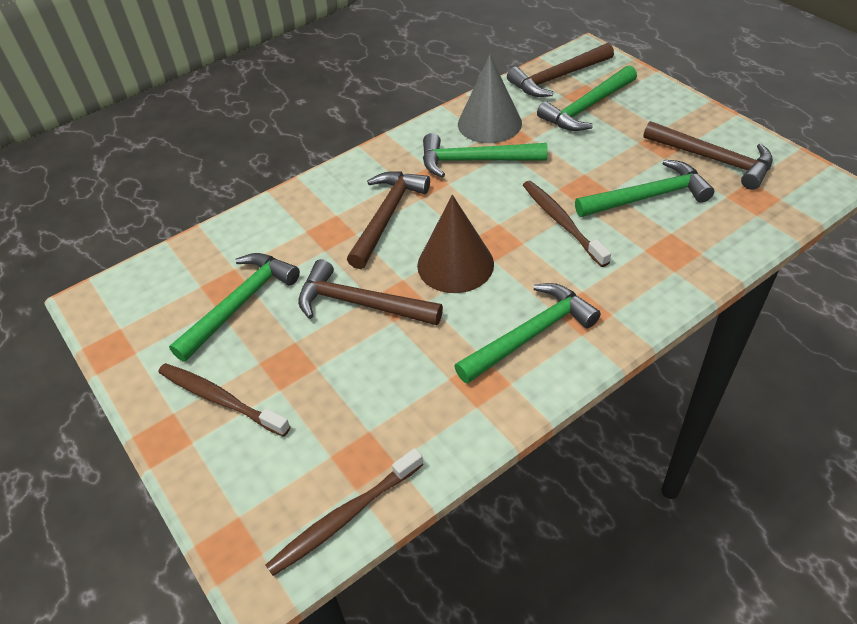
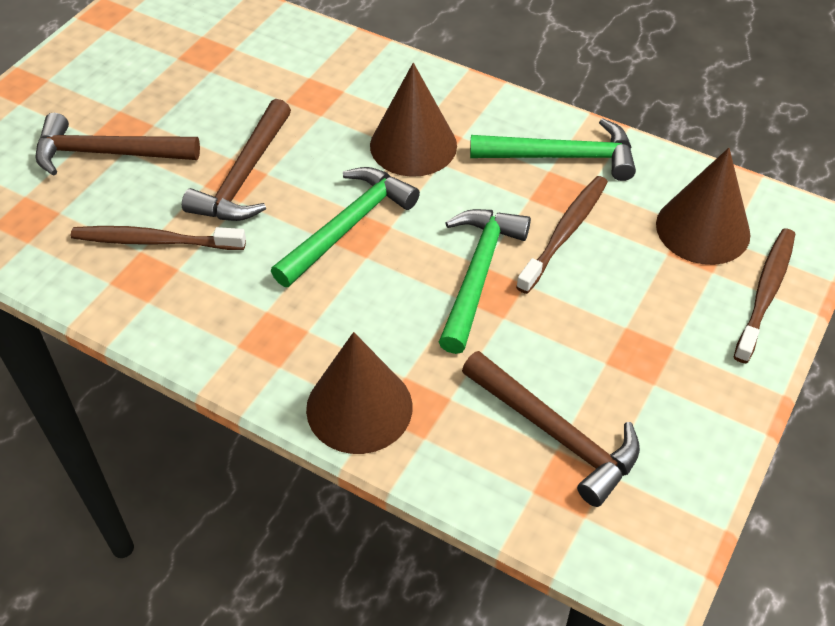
brown cone: 1 -> 3
brown hammer: 4 -> 3
green hammer: 5 -> 3
grey cone: 1 -> 0

